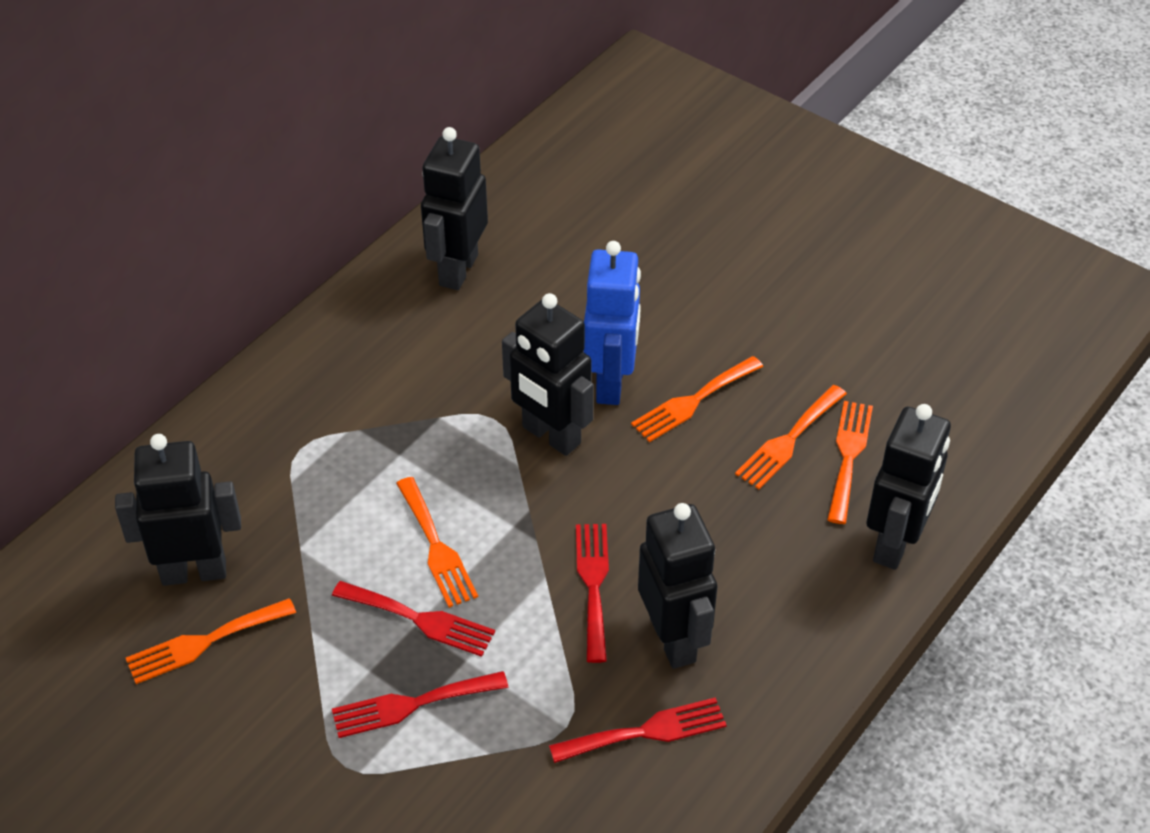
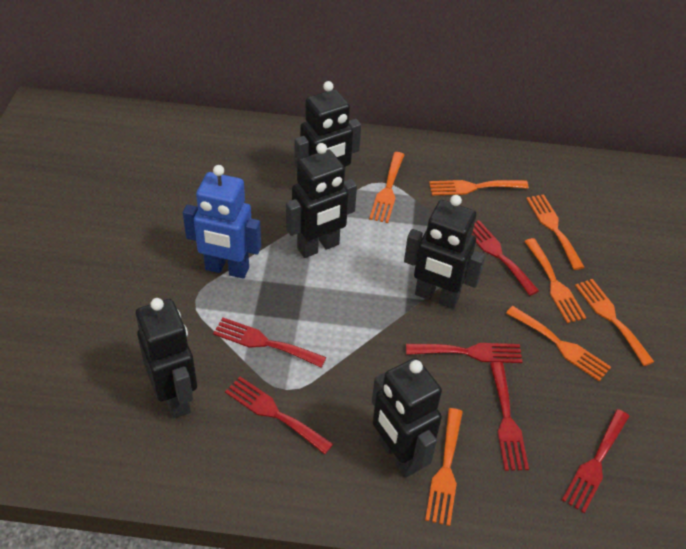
orange fork: 5 -> 7
red fork: 4 -> 6

